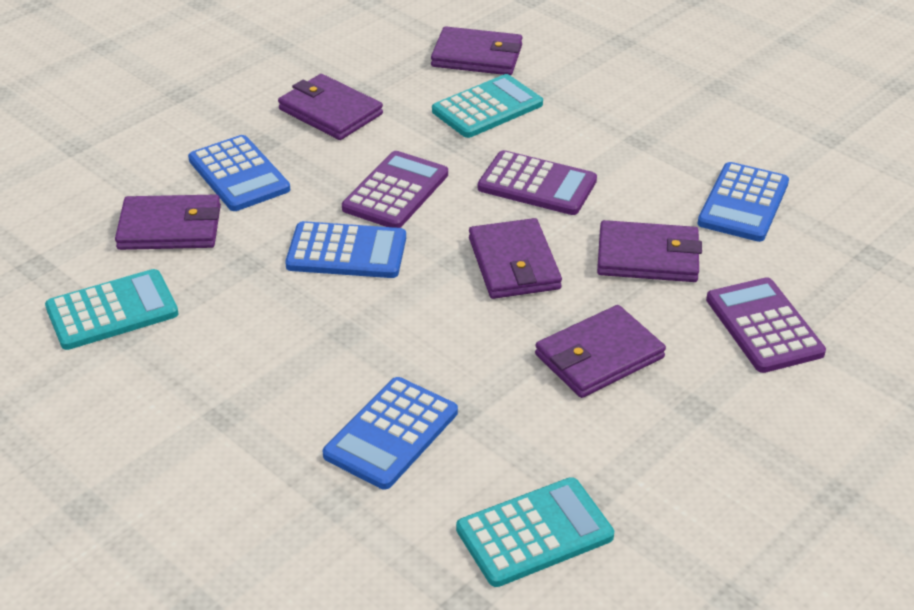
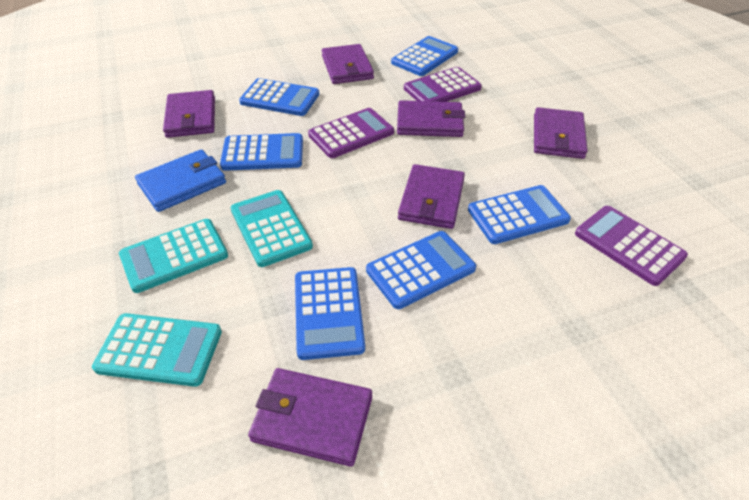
blue calculator: 4 -> 6
blue wallet: 0 -> 1

